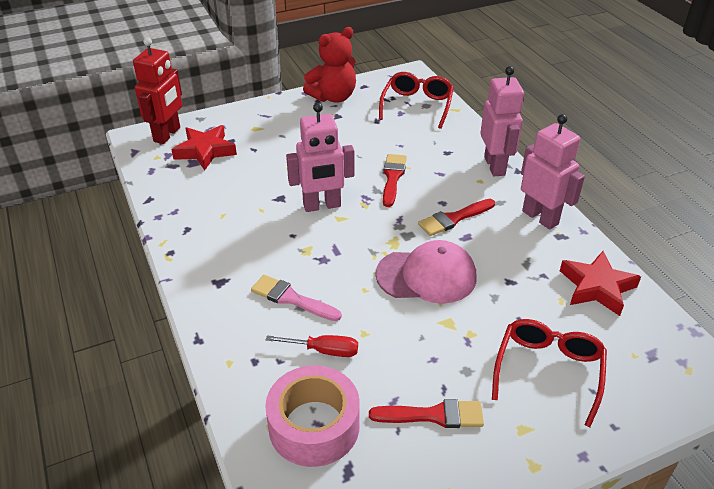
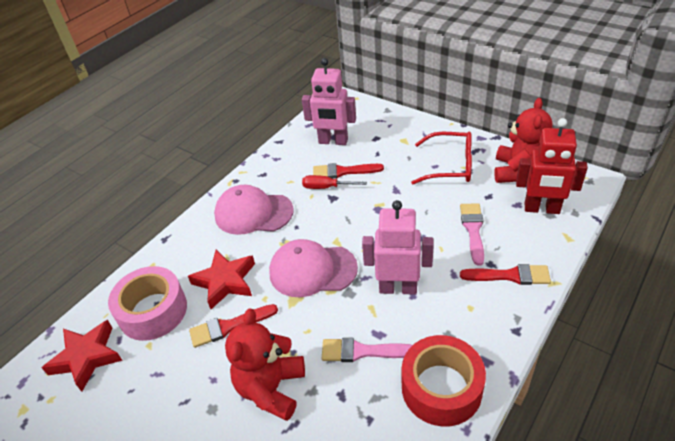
pink brush: 1 -> 2
pink cap: 1 -> 2
pink robot: 3 -> 2
red glasses: 2 -> 1
red tape: 0 -> 1
red teddy bear: 1 -> 2

